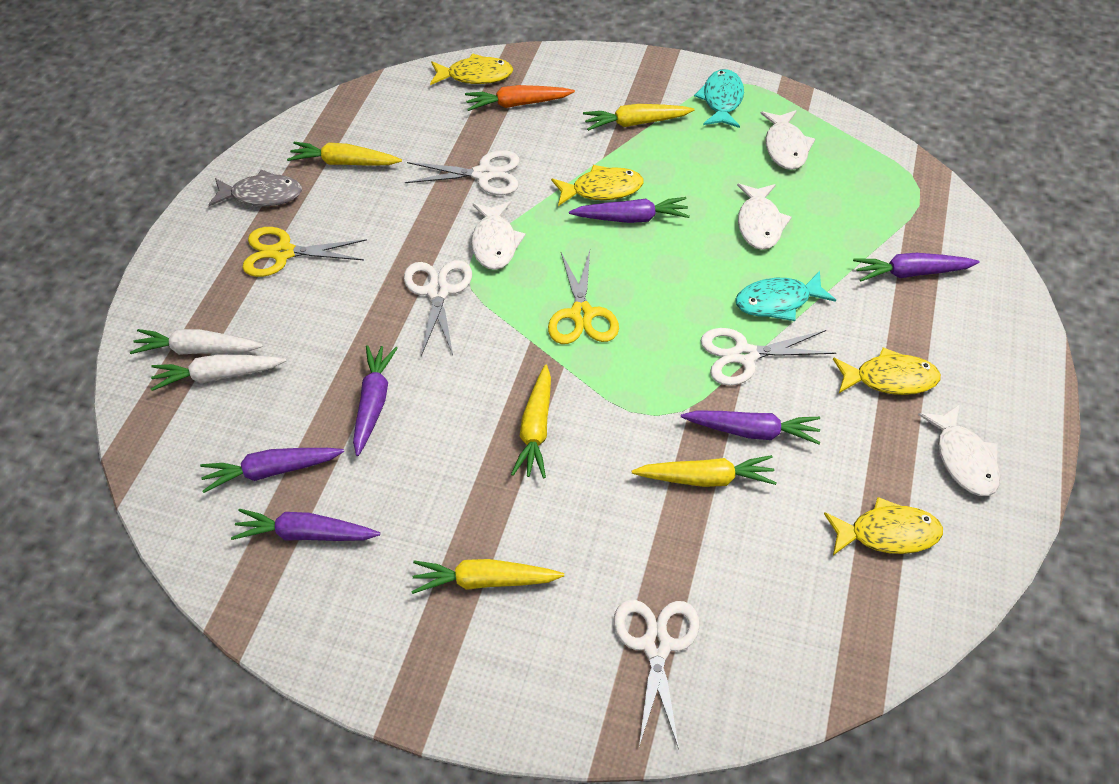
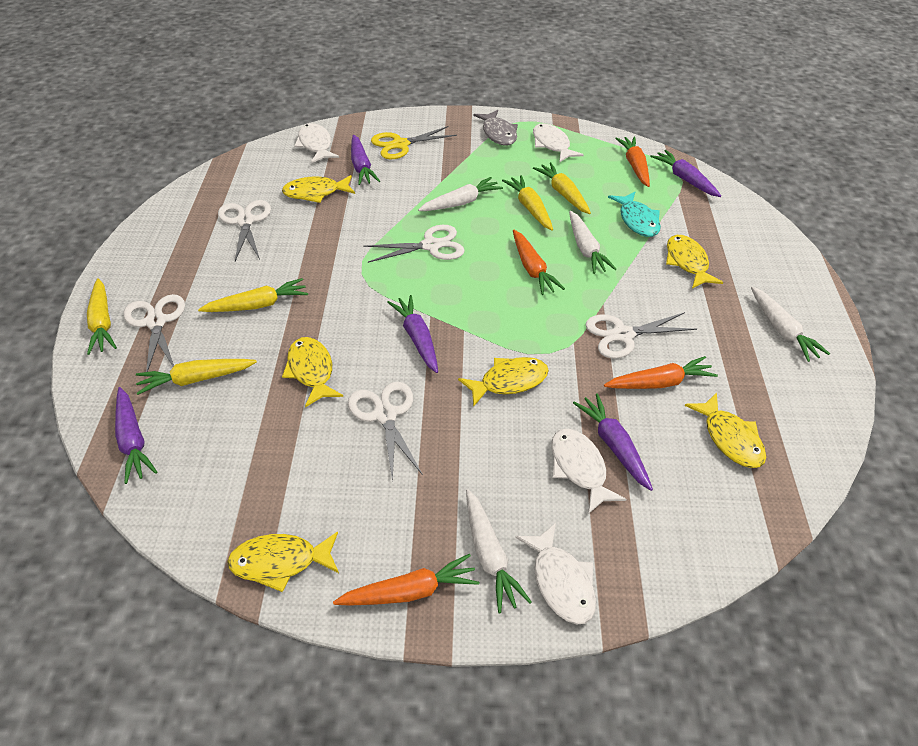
orange carrot: 1 -> 4
purple carrot: 6 -> 5
turquoise fish: 2 -> 1
white carrot: 2 -> 4
white scissors: 4 -> 5
yellow fish: 4 -> 6
yellow scissors: 2 -> 1

